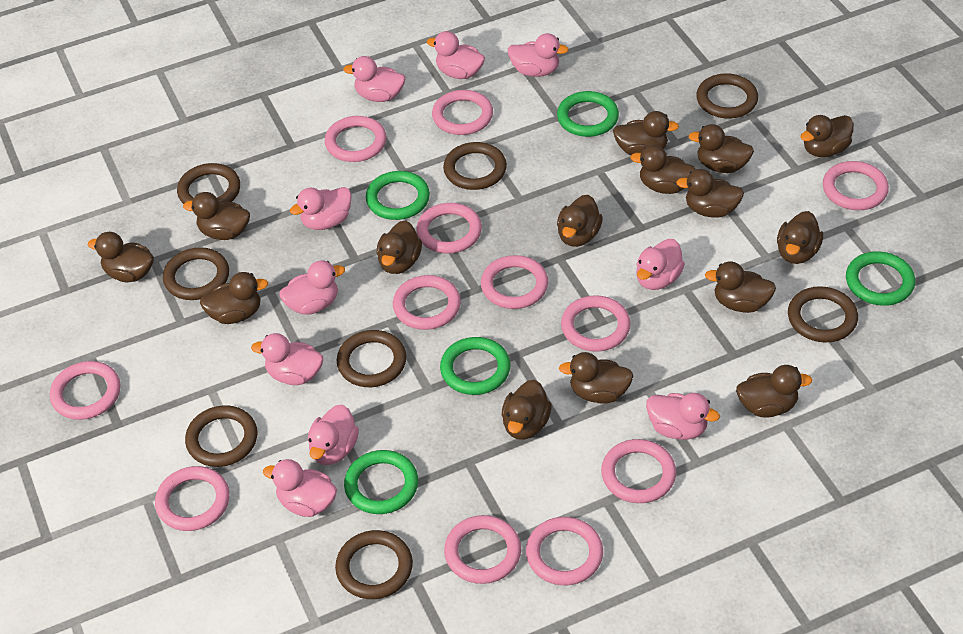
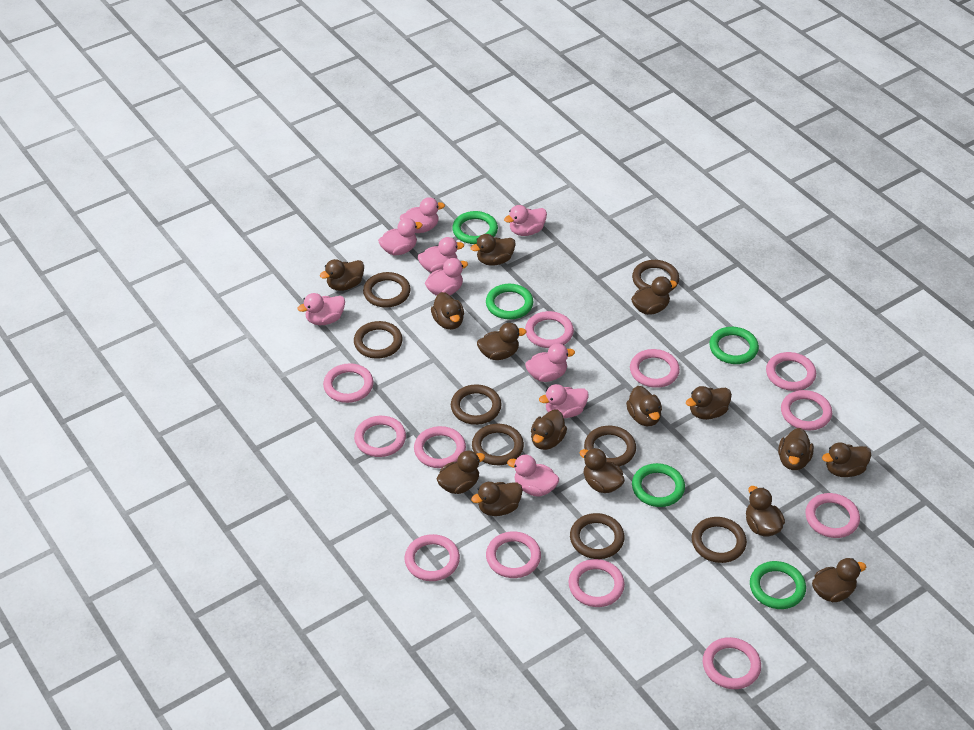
pink duck: 10 -> 9

